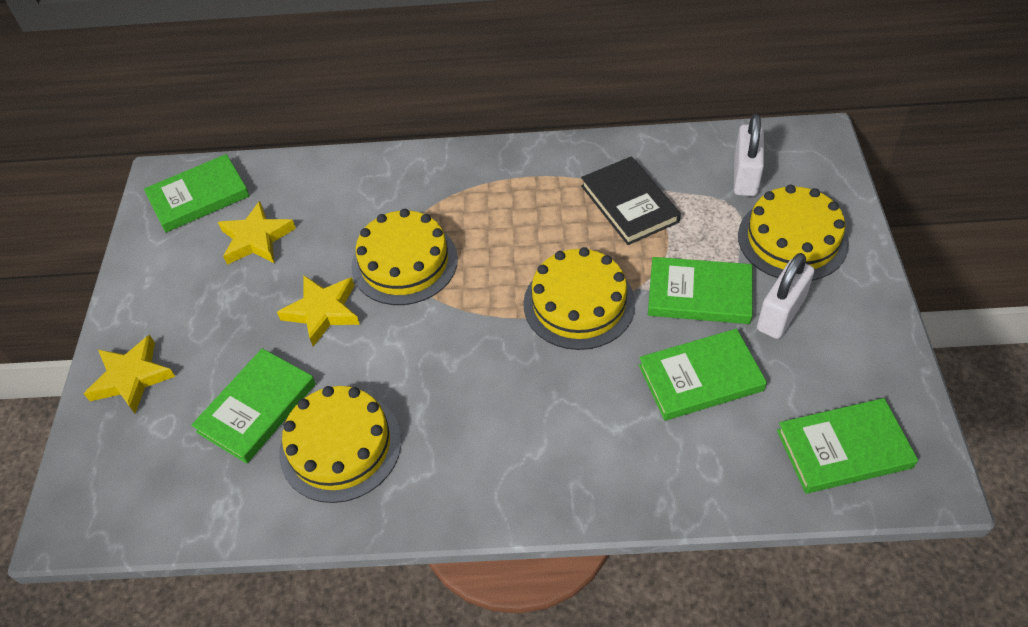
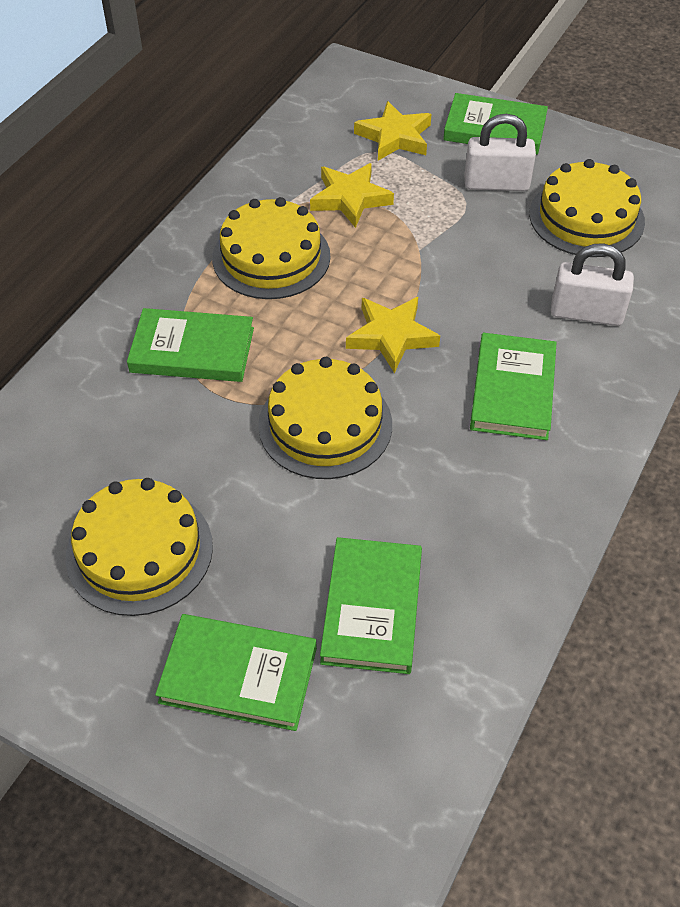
black book: 1 -> 0

